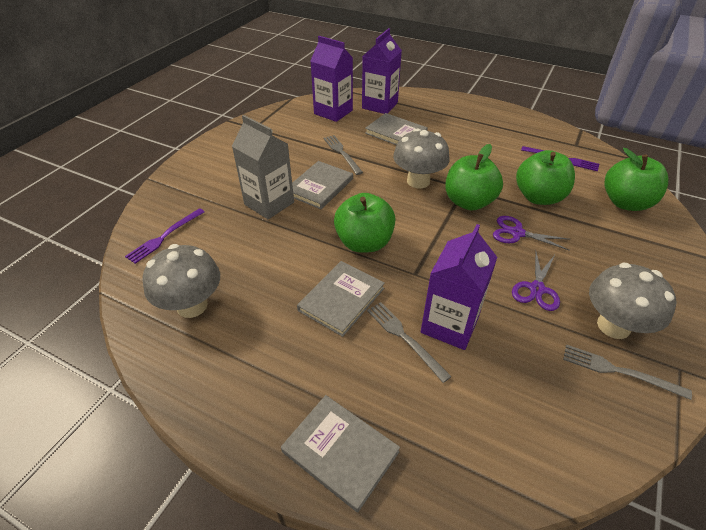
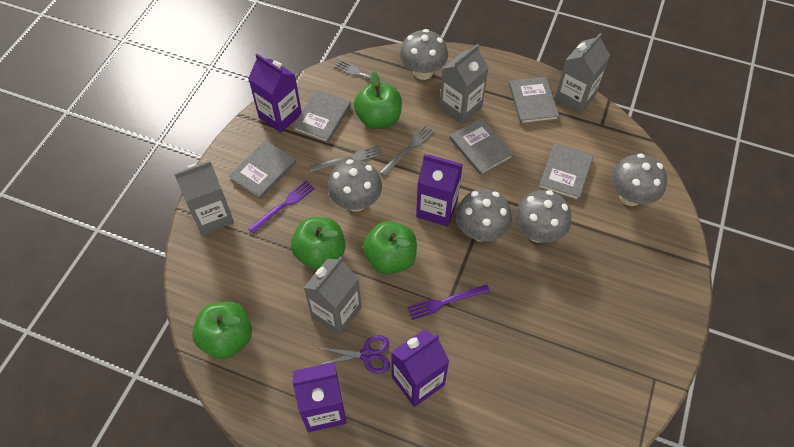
grey book: 4 -> 5
grey carton: 1 -> 4
grey mushroom: 3 -> 5
purple carton: 3 -> 4
purple scissors: 2 -> 1

